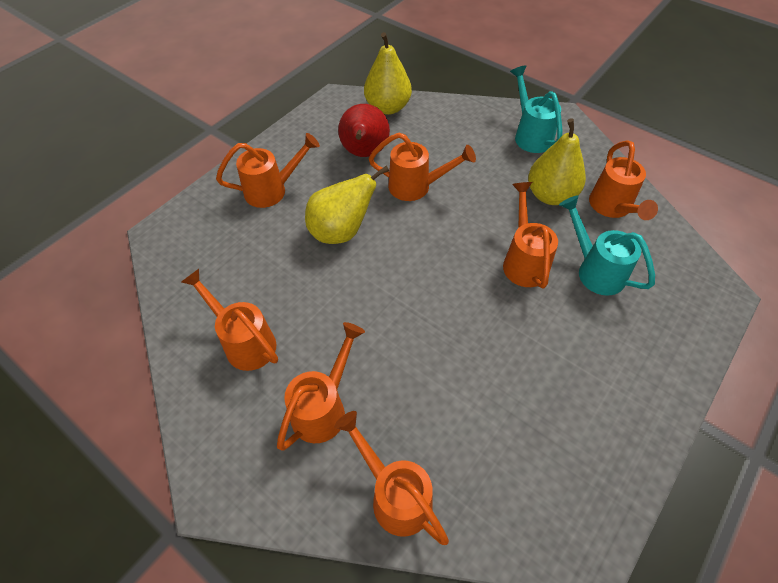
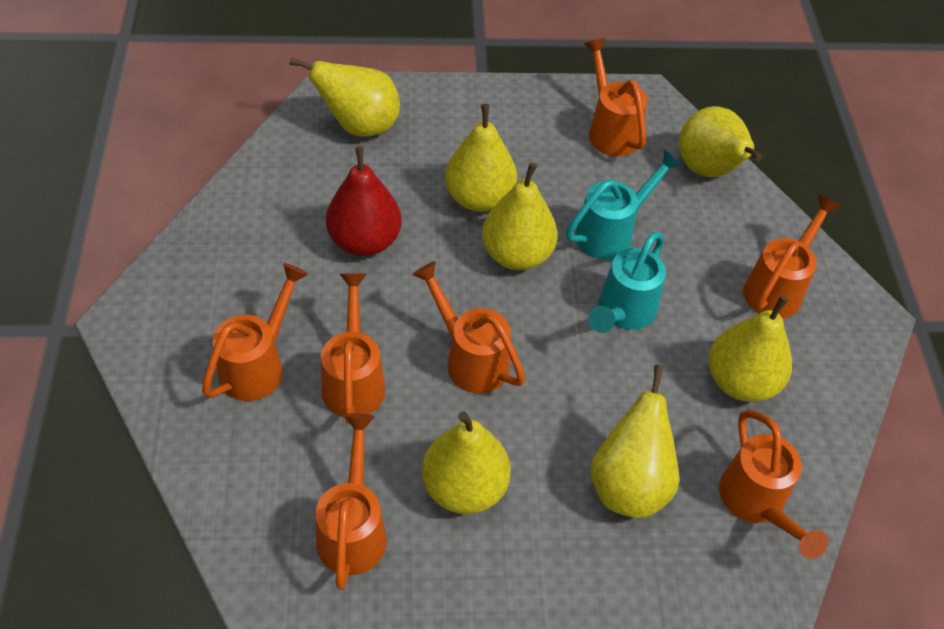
yellow pear: 3 -> 7

